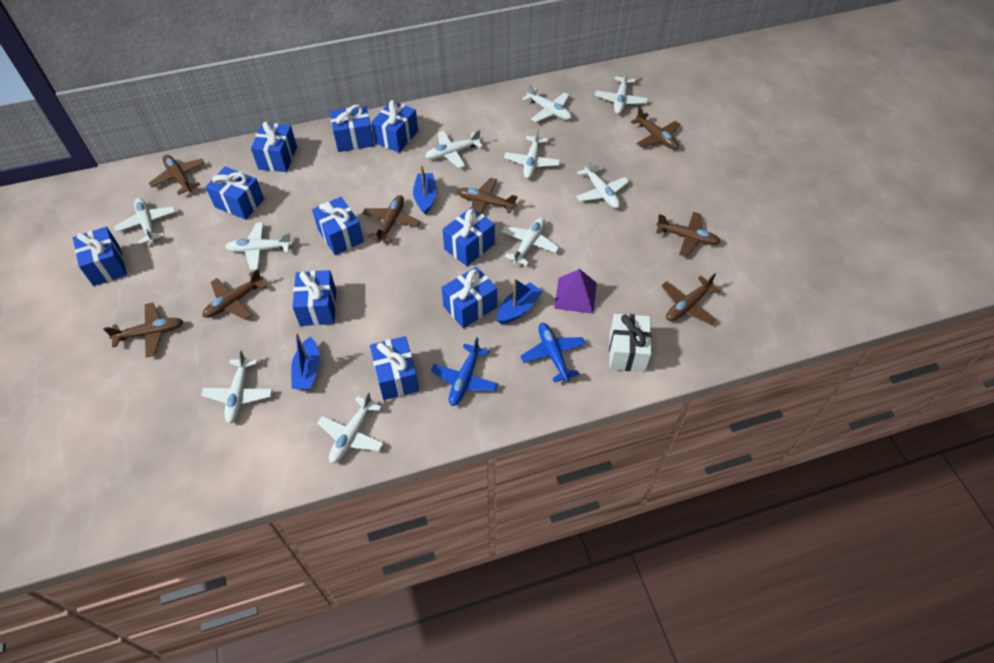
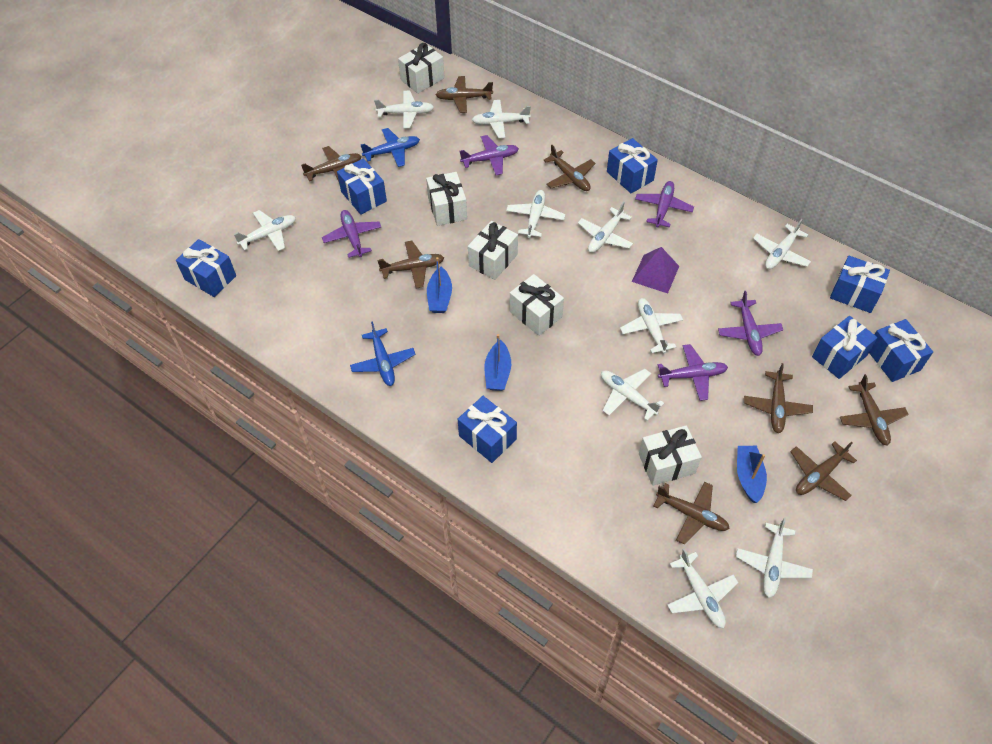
blue gift: 10 -> 7
purple plane: 0 -> 5
white gift: 1 -> 5

